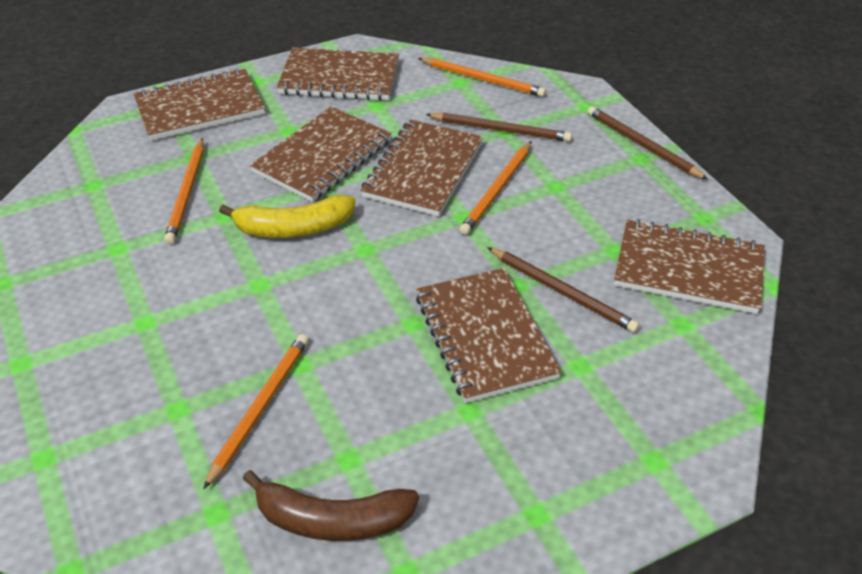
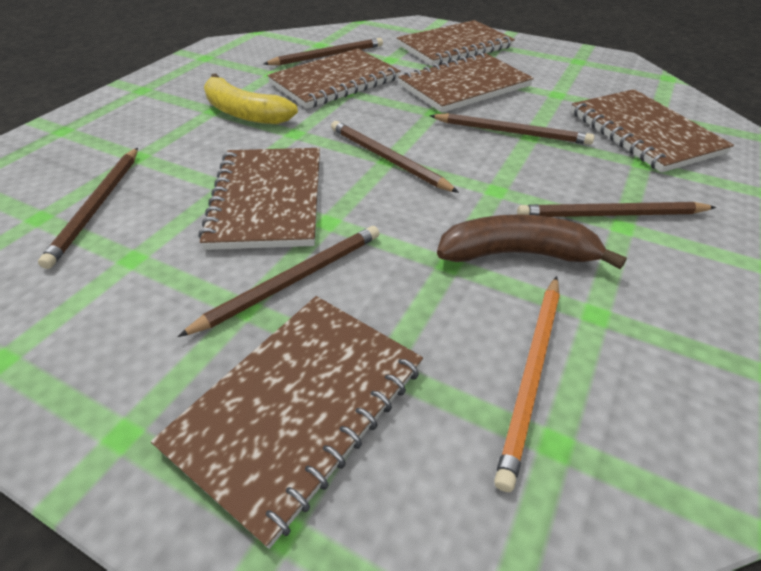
brown pencil: 3 -> 6
orange pencil: 4 -> 1

